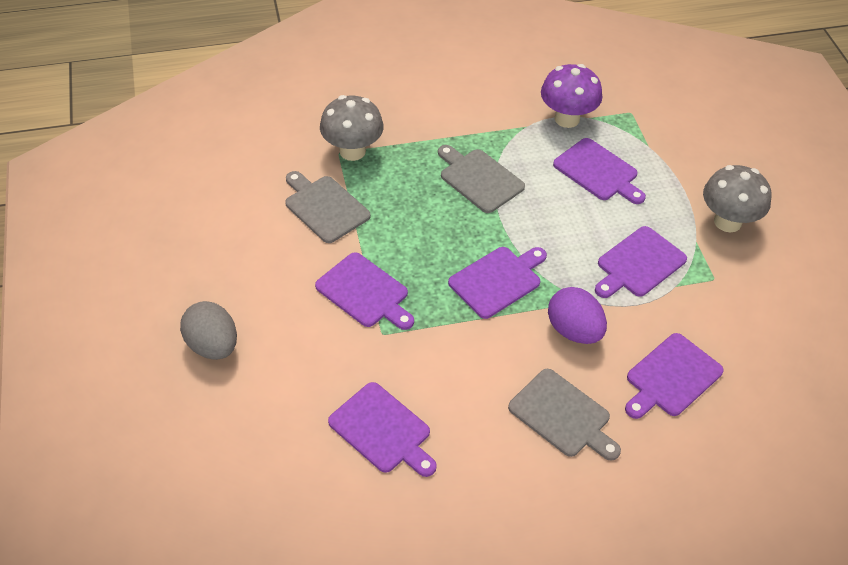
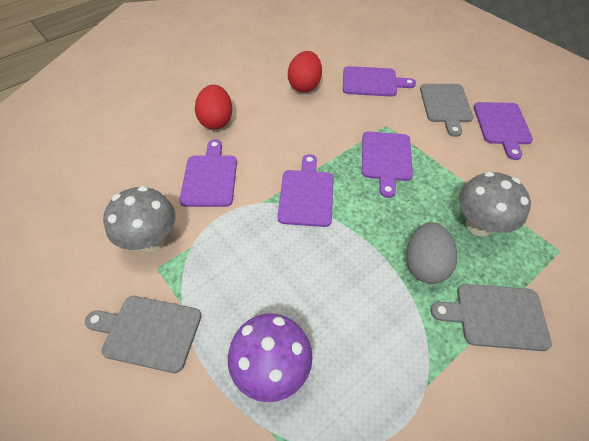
purple cutting board: 6 -> 5
purple egg: 1 -> 0
red egg: 0 -> 2

